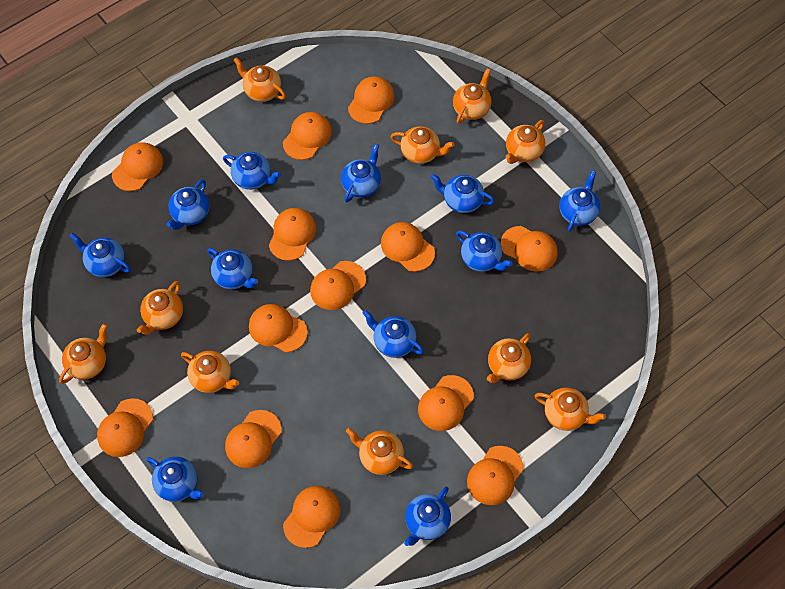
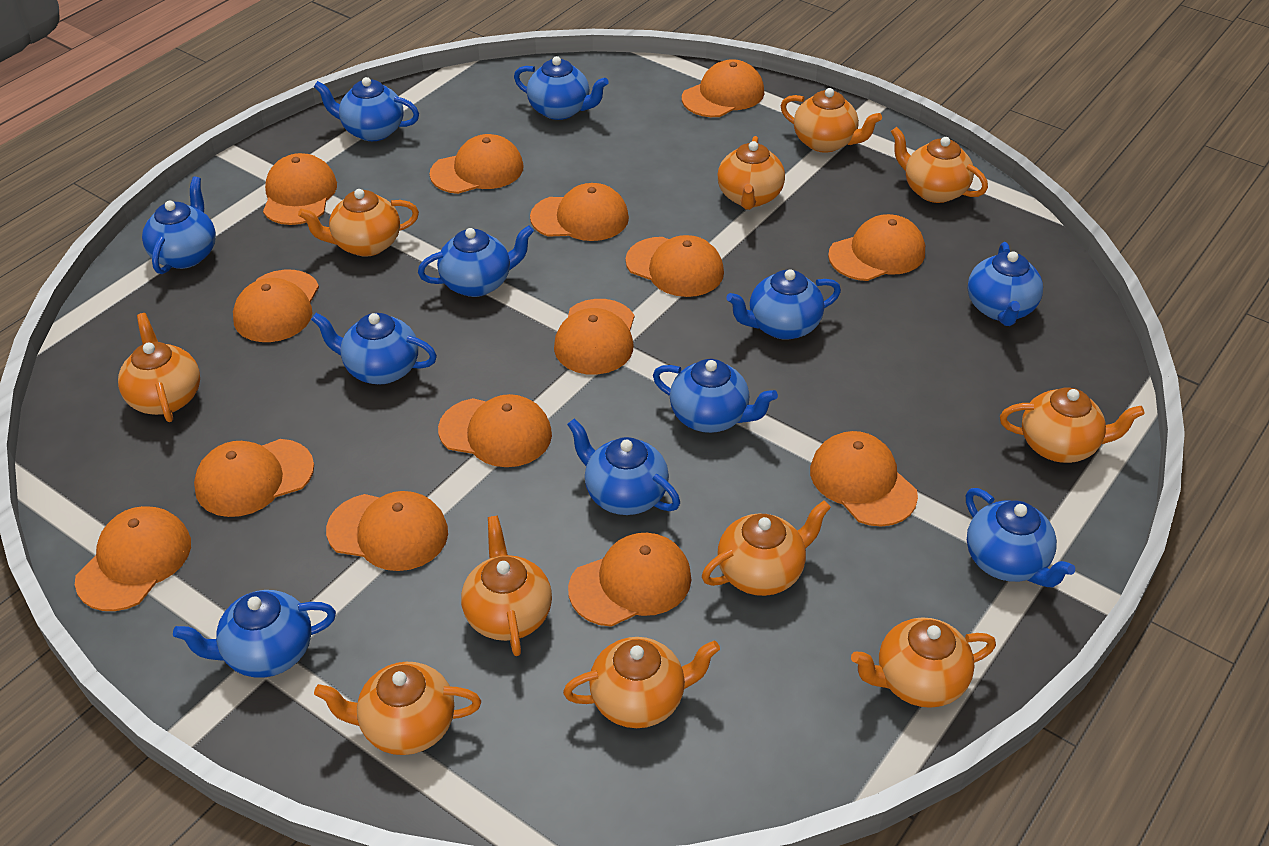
orange cap: 13 -> 14
orange teapot: 10 -> 11

